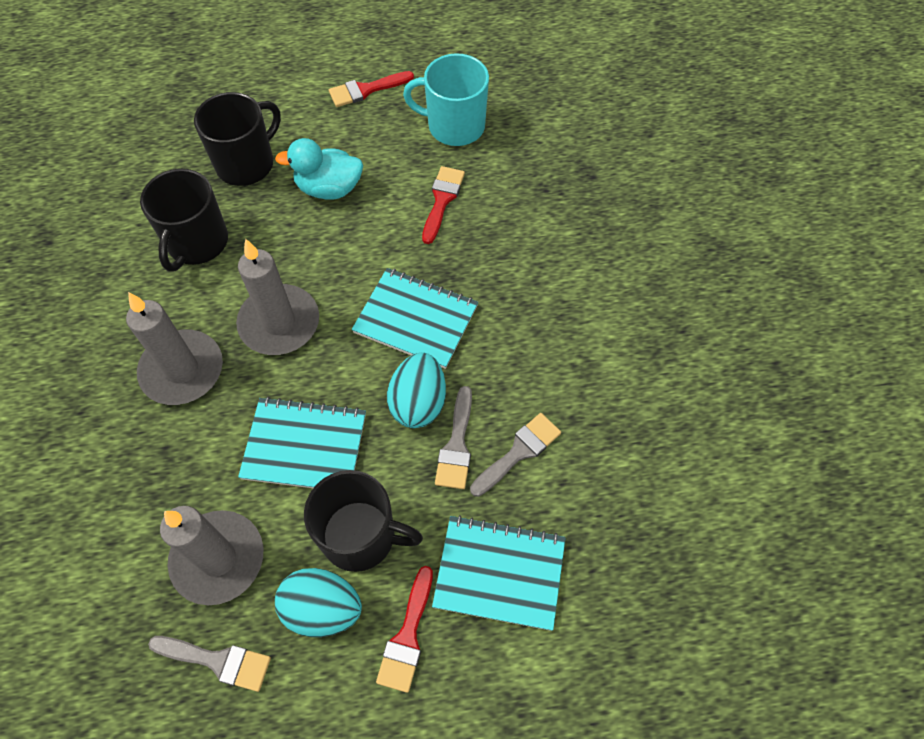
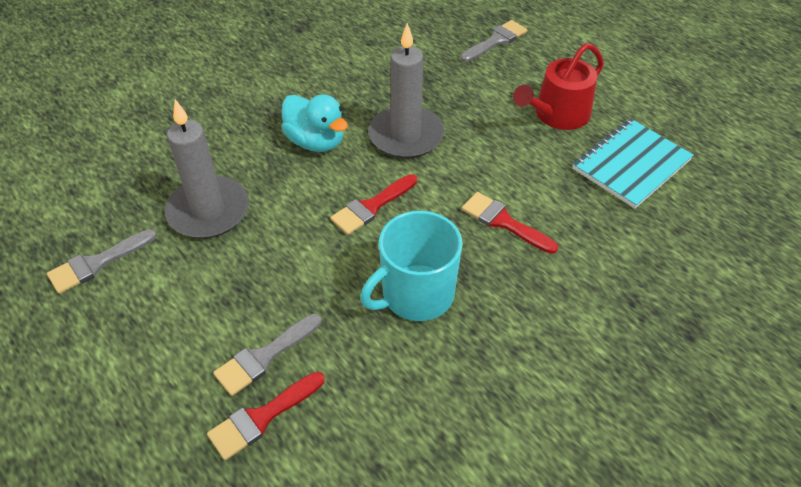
black mug: 3 -> 0
grey candle: 3 -> 2
red watering can: 0 -> 1
turquoise egg: 2 -> 0
turquoise notebook: 3 -> 1

